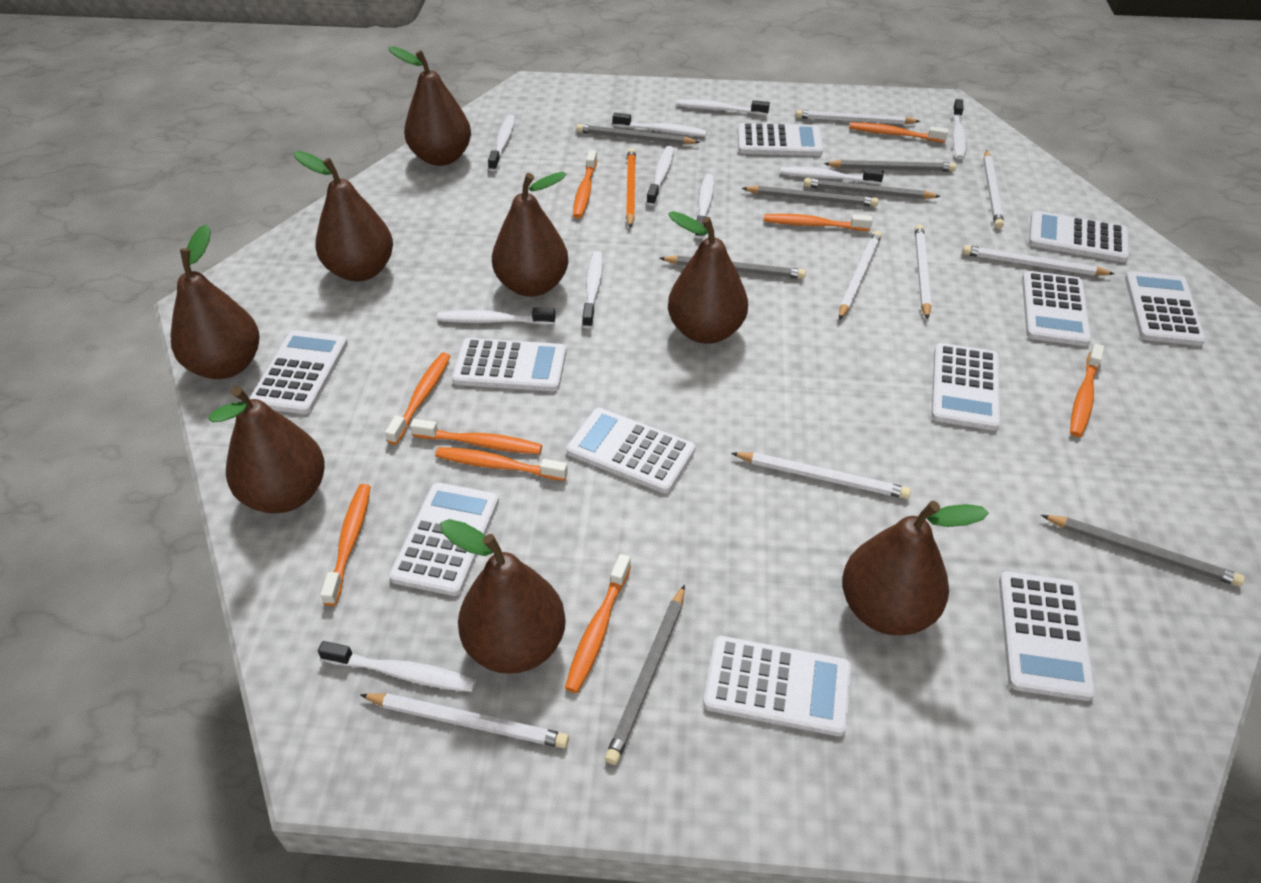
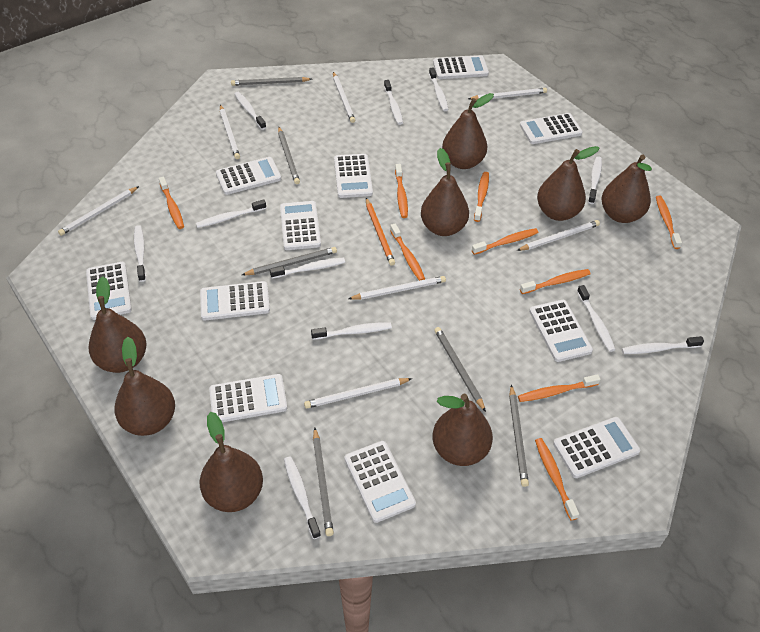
grey pencil: 7 -> 6
white toothbrush: 10 -> 11

